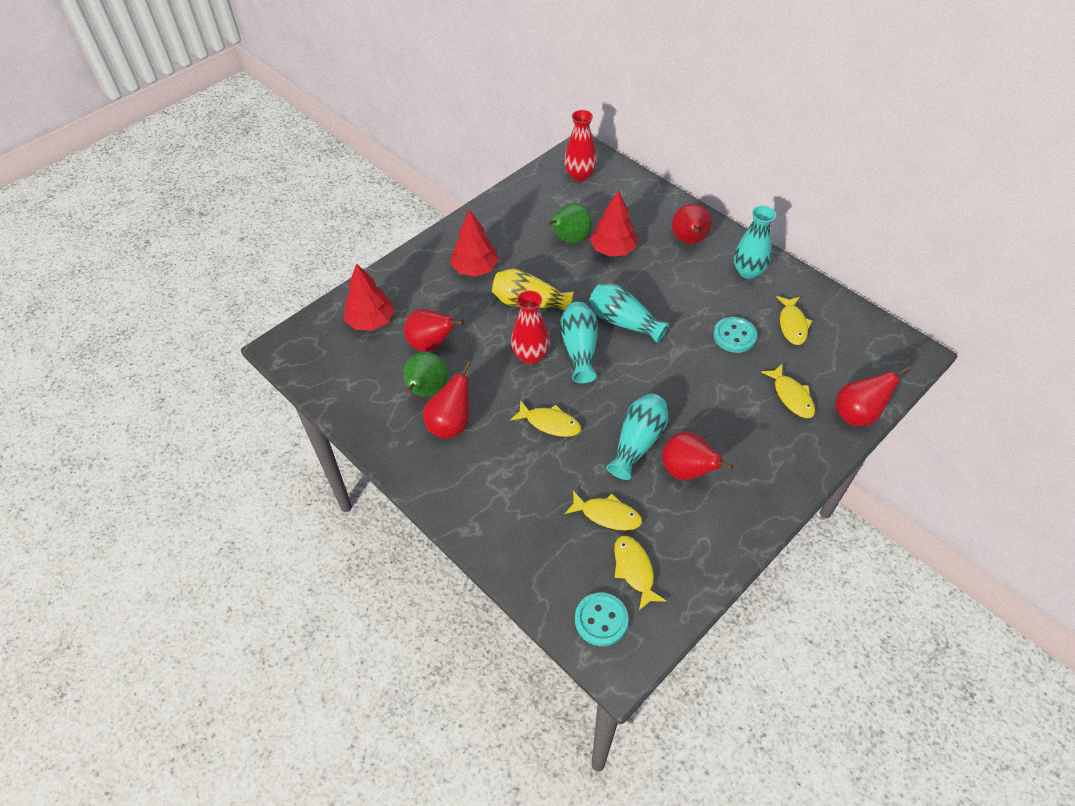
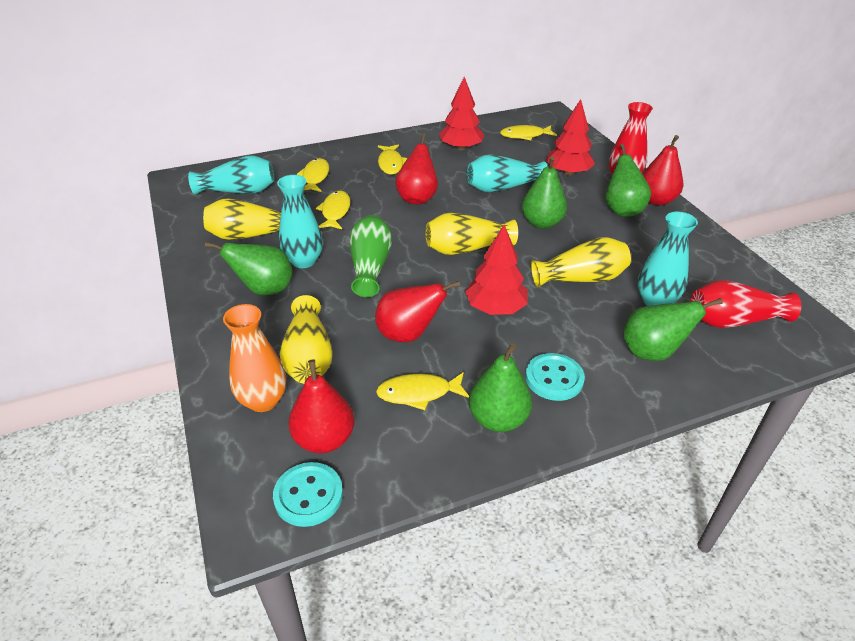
green pear: 2 -> 5
green vase: 0 -> 1
orange vase: 0 -> 1
red pear: 5 -> 4
yellow vase: 1 -> 4

